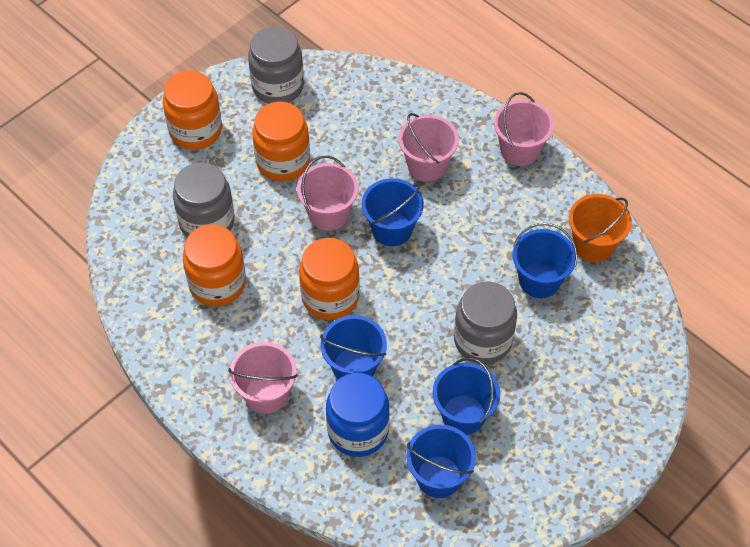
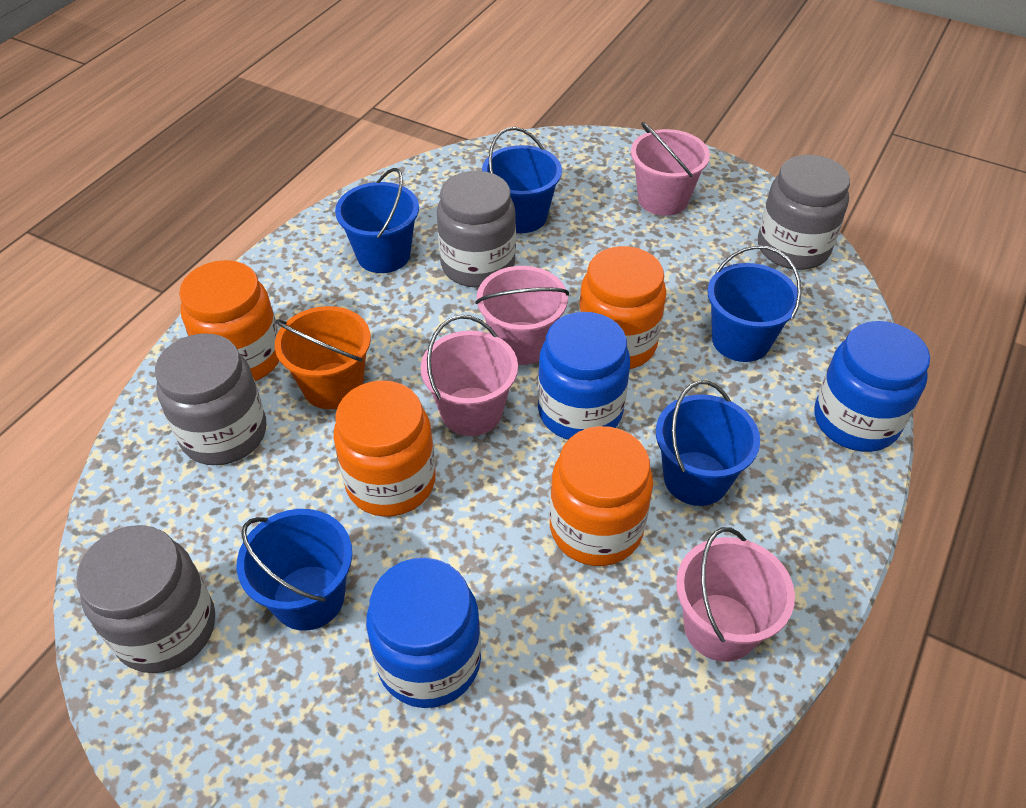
blue jar: 1 -> 3
grey jar: 3 -> 4

